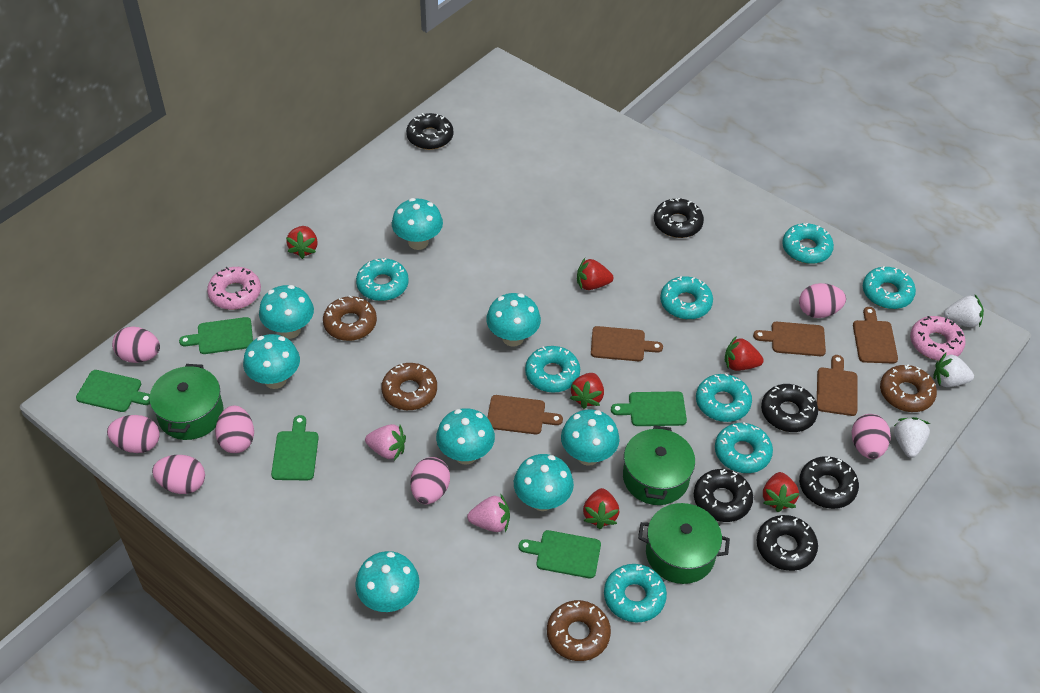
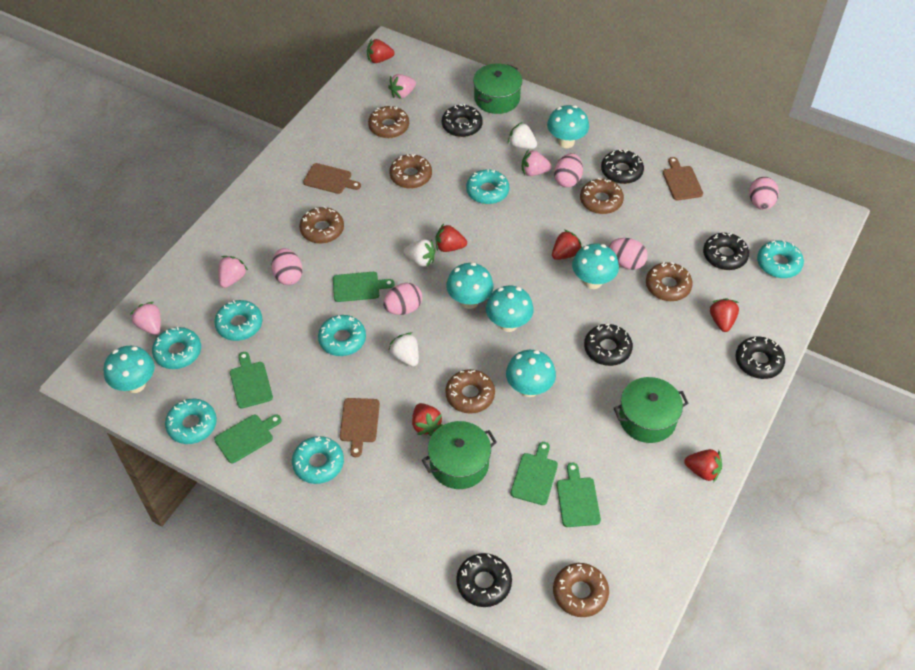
brown cutting board: 5 -> 3
brown donut: 4 -> 7
pink donut: 2 -> 0
pink egg: 7 -> 5
pink strawberry: 2 -> 4
turquoise donut: 8 -> 7
turquoise mushroom: 8 -> 6

